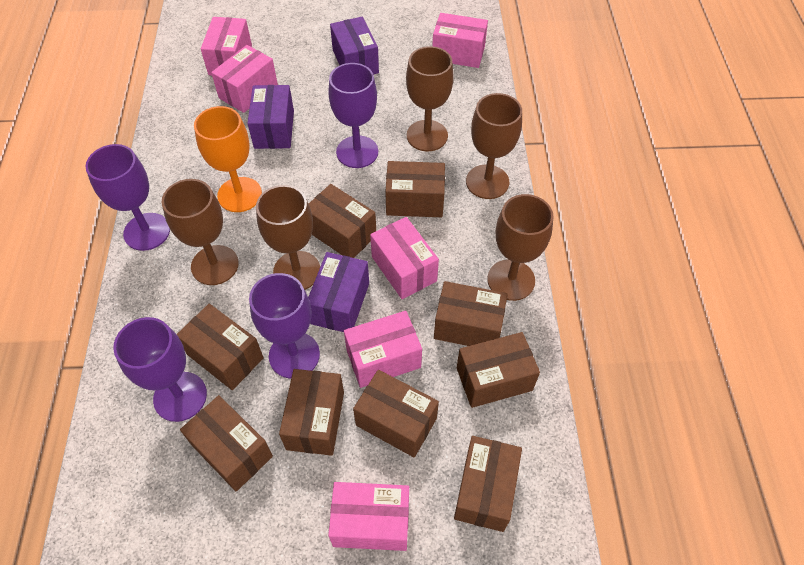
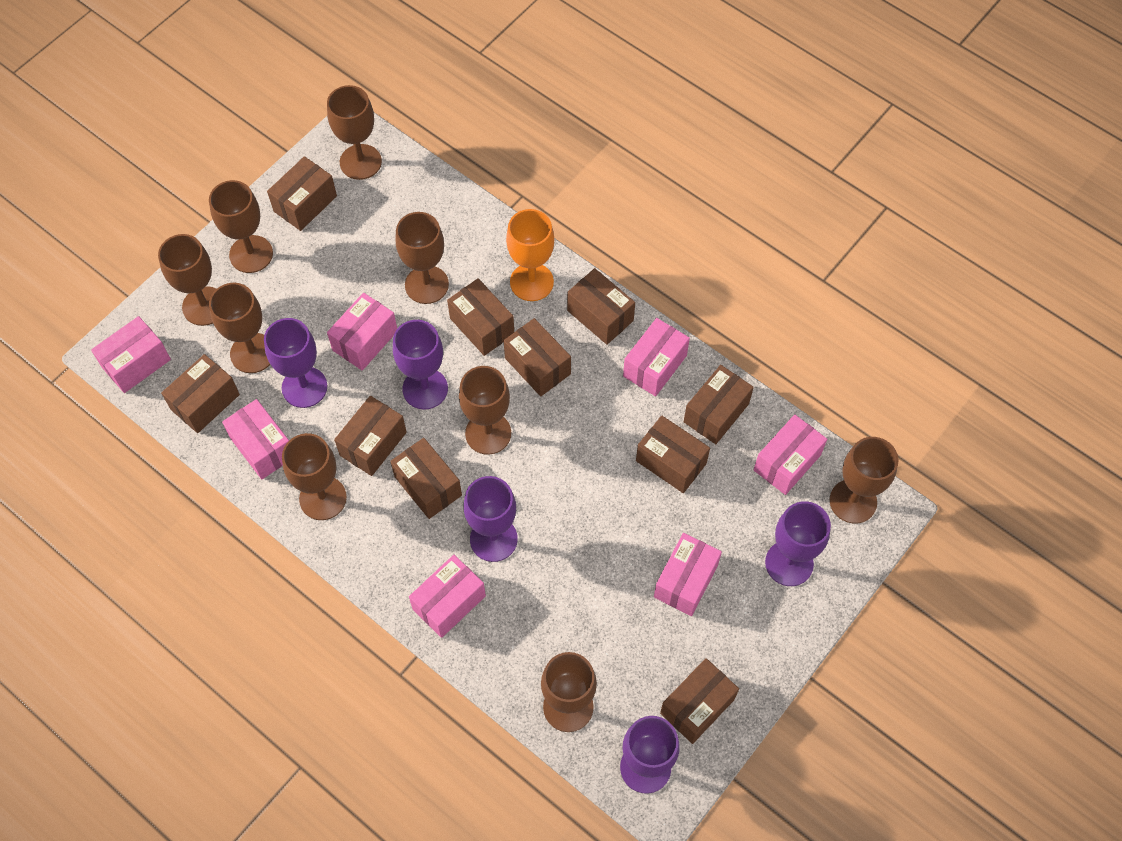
brown box: 9 -> 10
brown goblet: 5 -> 9
pink box: 6 -> 7
purple box: 3 -> 0
purple goblet: 4 -> 5

